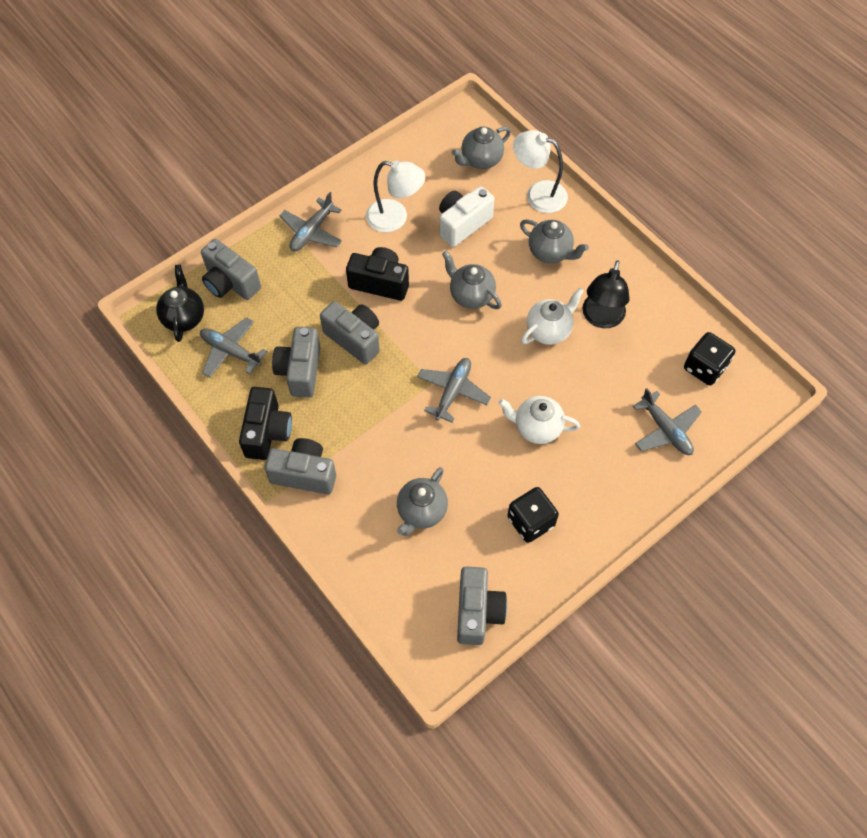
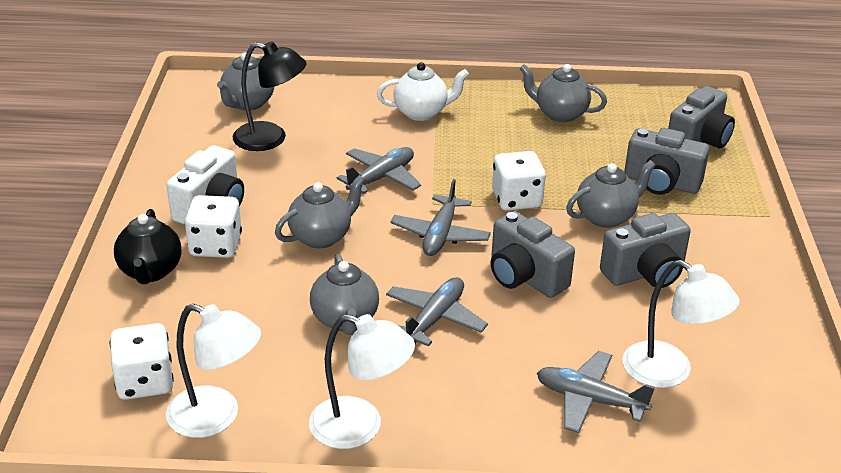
black camera: 2 -> 0
black dice: 2 -> 0
grey camera: 5 -> 4
grey teapot: 4 -> 5
white dice: 0 -> 3
white lamp: 2 -> 3
white teapot: 2 -> 1

